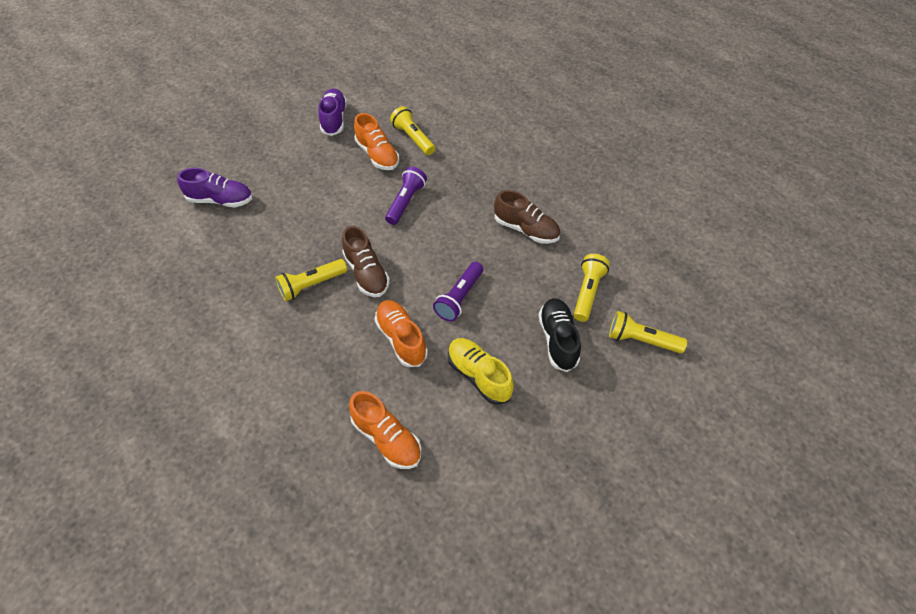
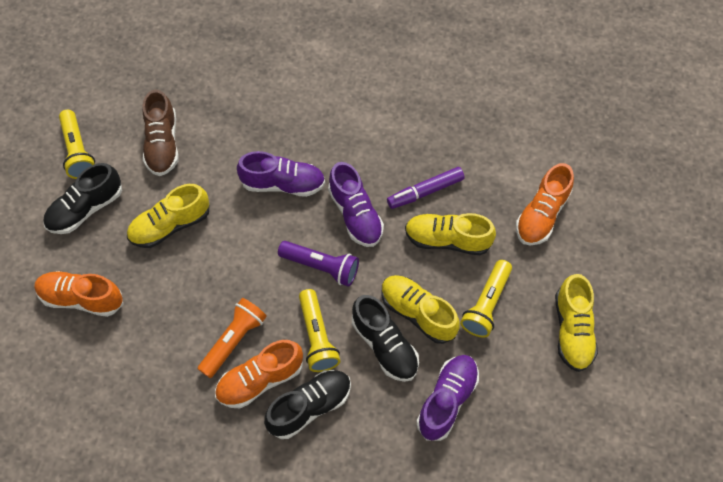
black shoe: 1 -> 3
brown shoe: 2 -> 1
orange flashlight: 0 -> 1
purple flashlight: 2 -> 1
purple marker: 0 -> 1
purple shoe: 2 -> 3
yellow flashlight: 4 -> 3
yellow shoe: 1 -> 4

